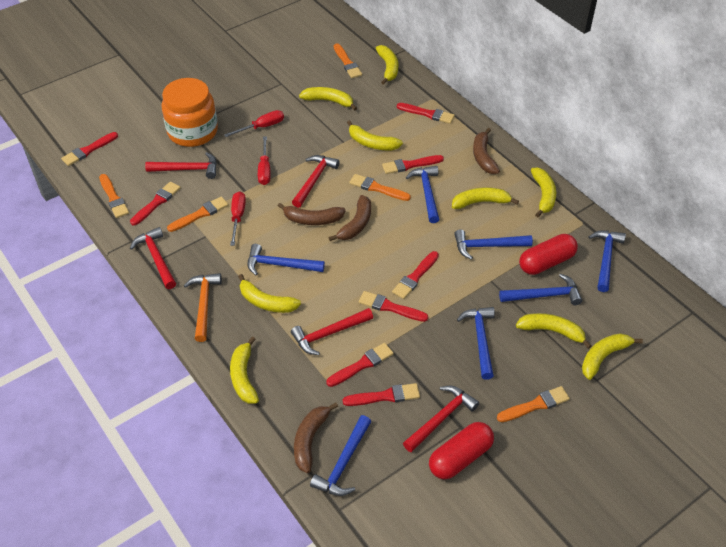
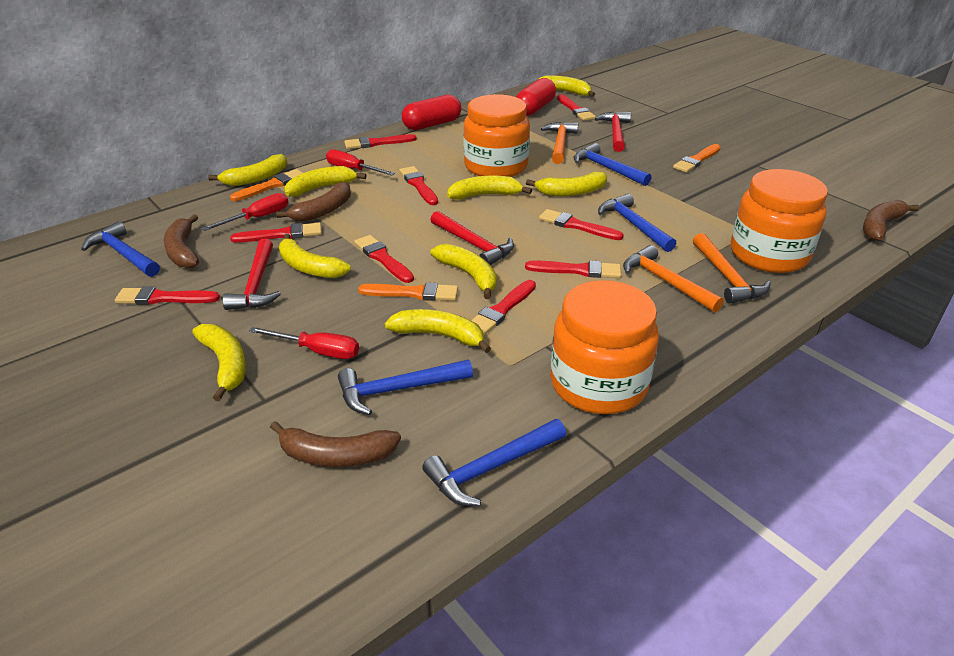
blue hammer: 7 -> 5
orange brush: 5 -> 3
orange hammer: 1 -> 3
orange jar: 1 -> 3
red brush: 8 -> 9
red hammer: 5 -> 3

